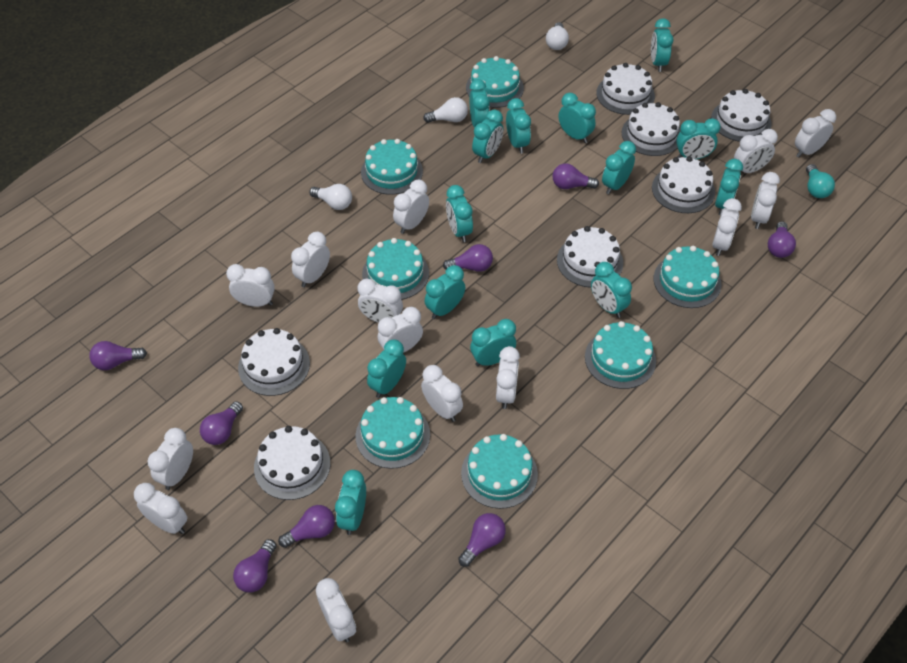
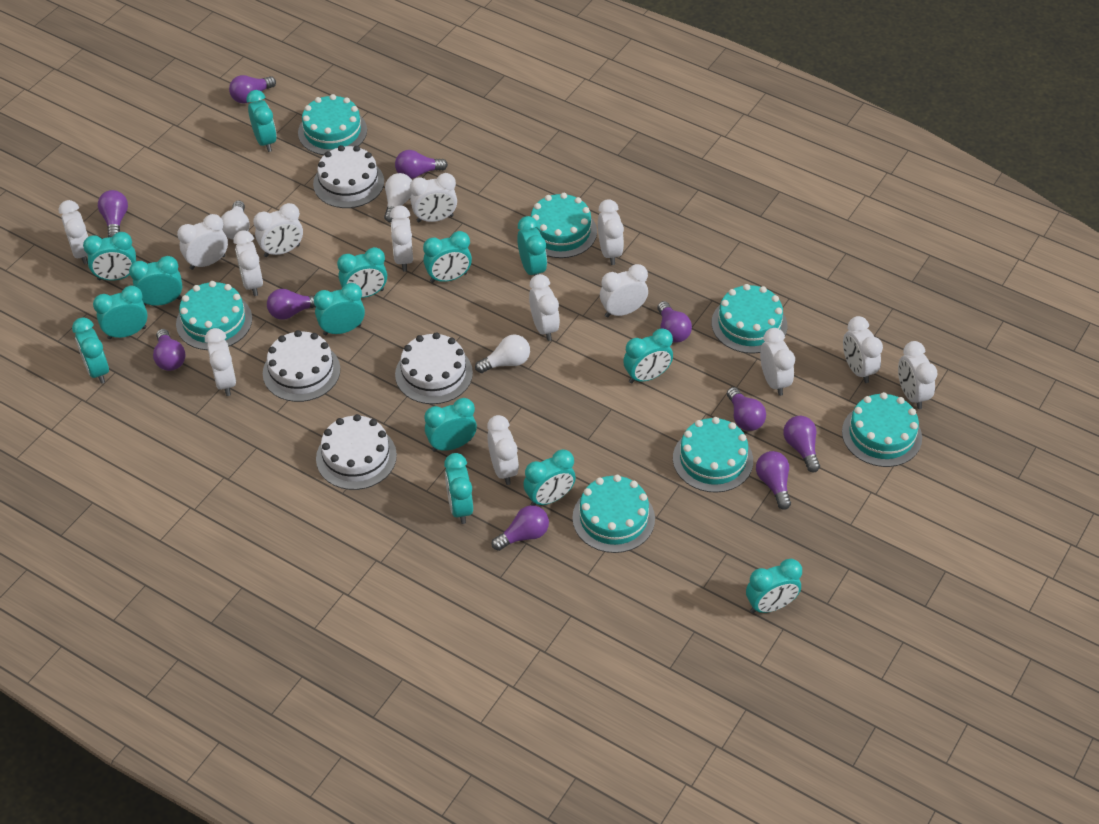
purple light bulb: 8 -> 10
turquoise light bulb: 1 -> 0
white cake: 7 -> 4

